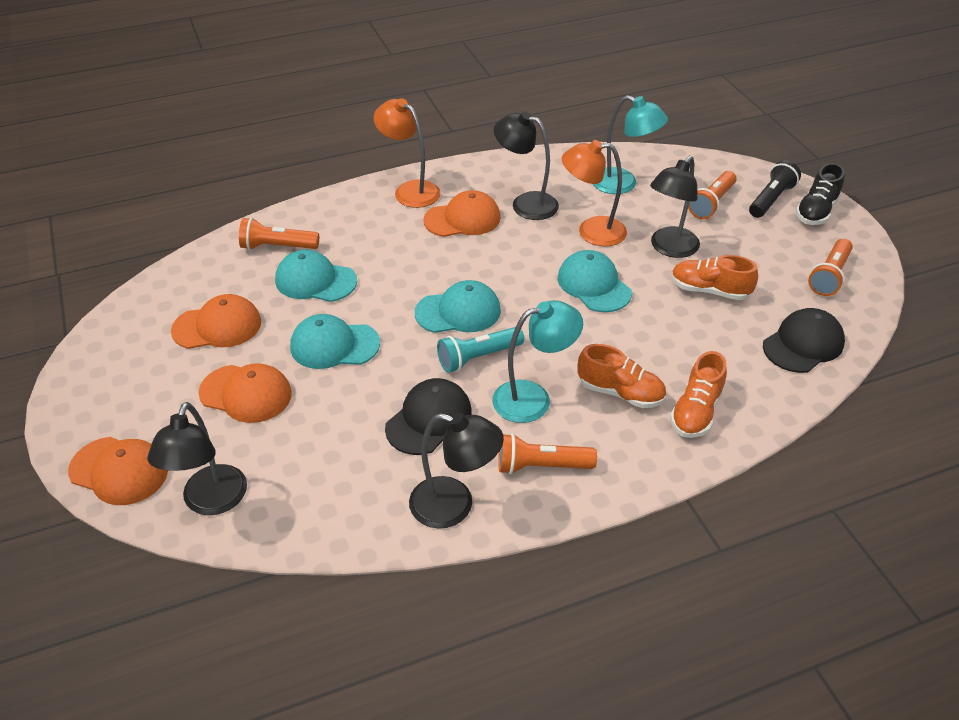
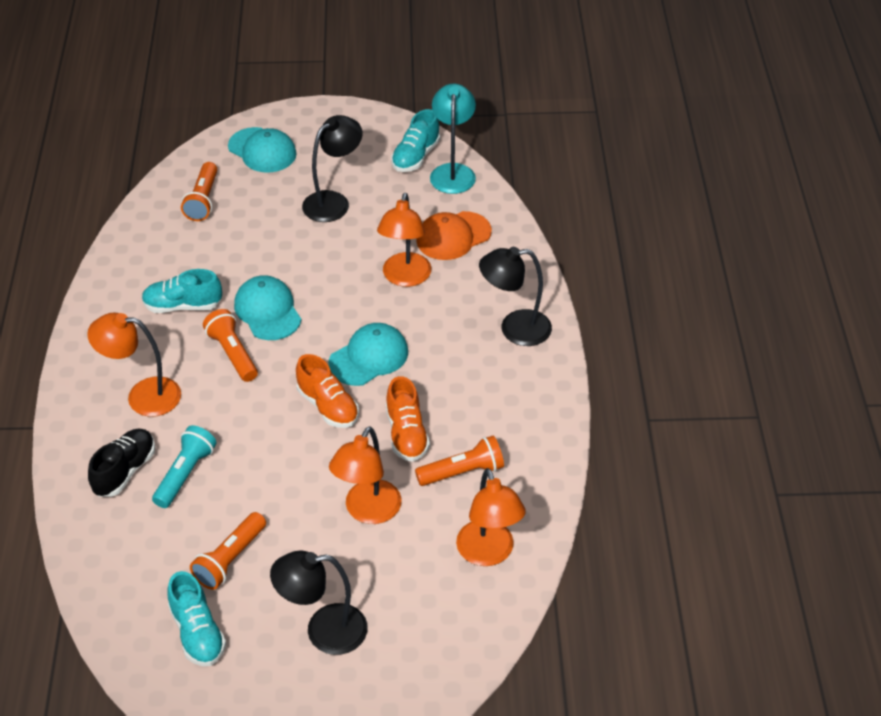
black cap: 2 -> 0
black flashlight: 1 -> 0
black lamp: 4 -> 3
orange cap: 4 -> 1
orange lamp: 2 -> 4
orange shoe: 3 -> 2
turquoise cap: 4 -> 3
turquoise lamp: 2 -> 1
turquoise shoe: 0 -> 3

